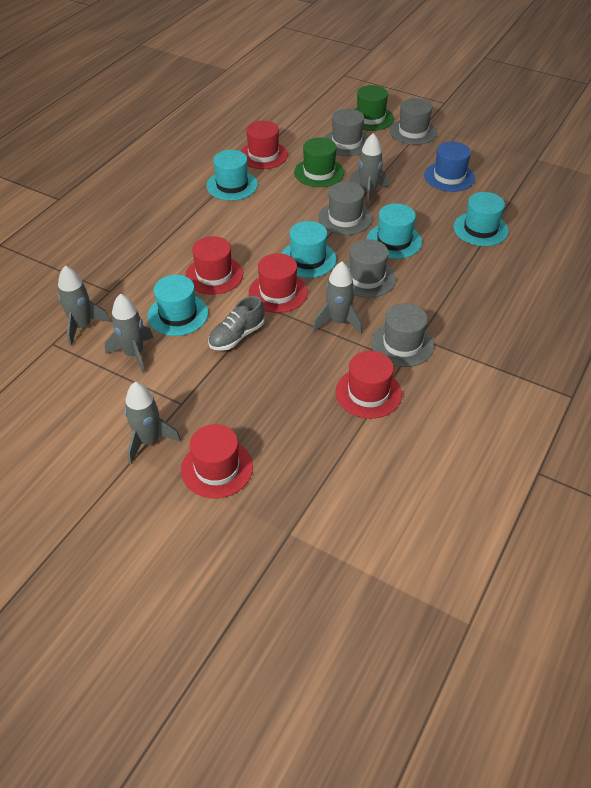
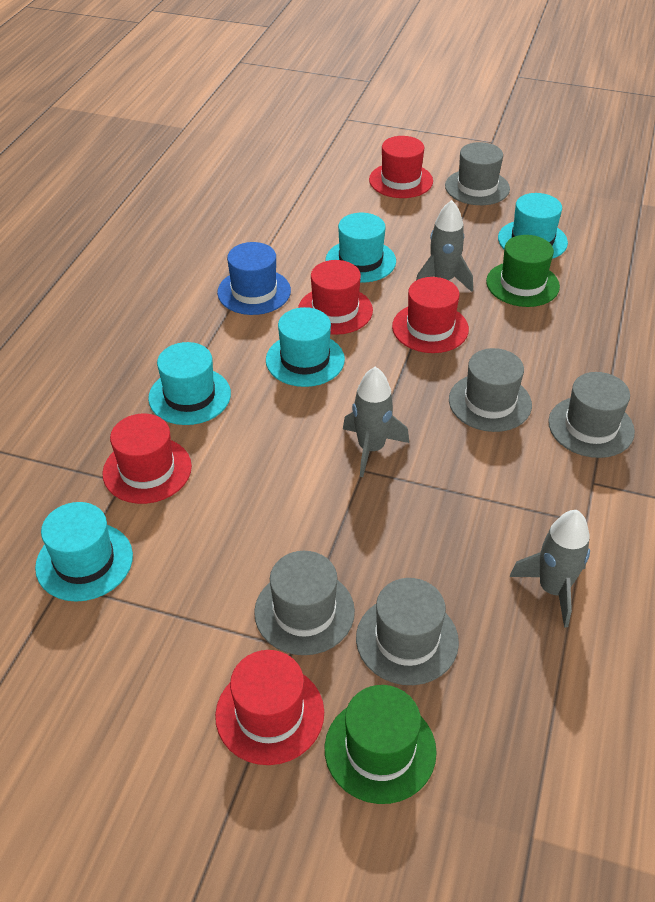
grey rocket: 5 -> 3
grey shoe: 1 -> 0

